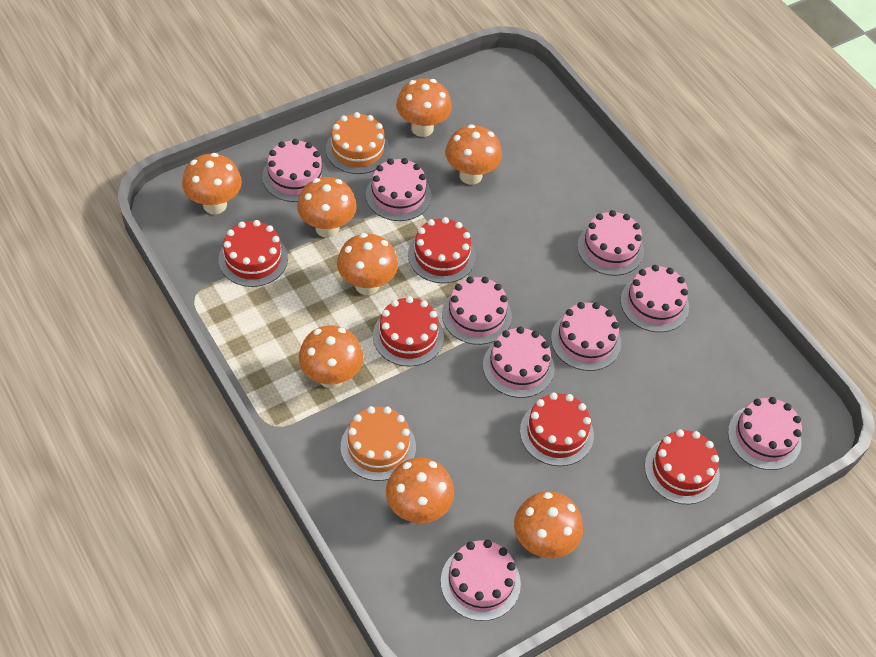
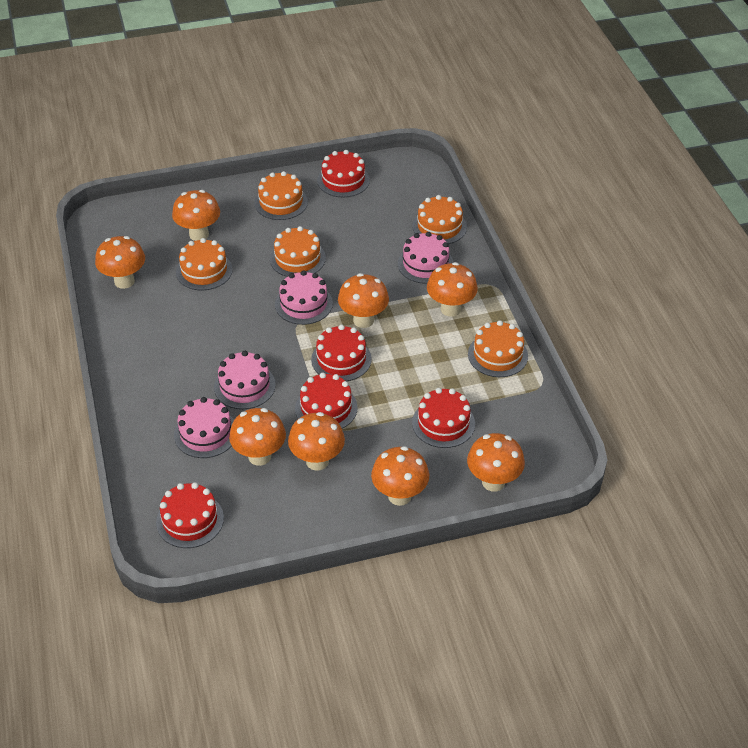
orange cake: 2 -> 5
pink cake: 9 -> 4

